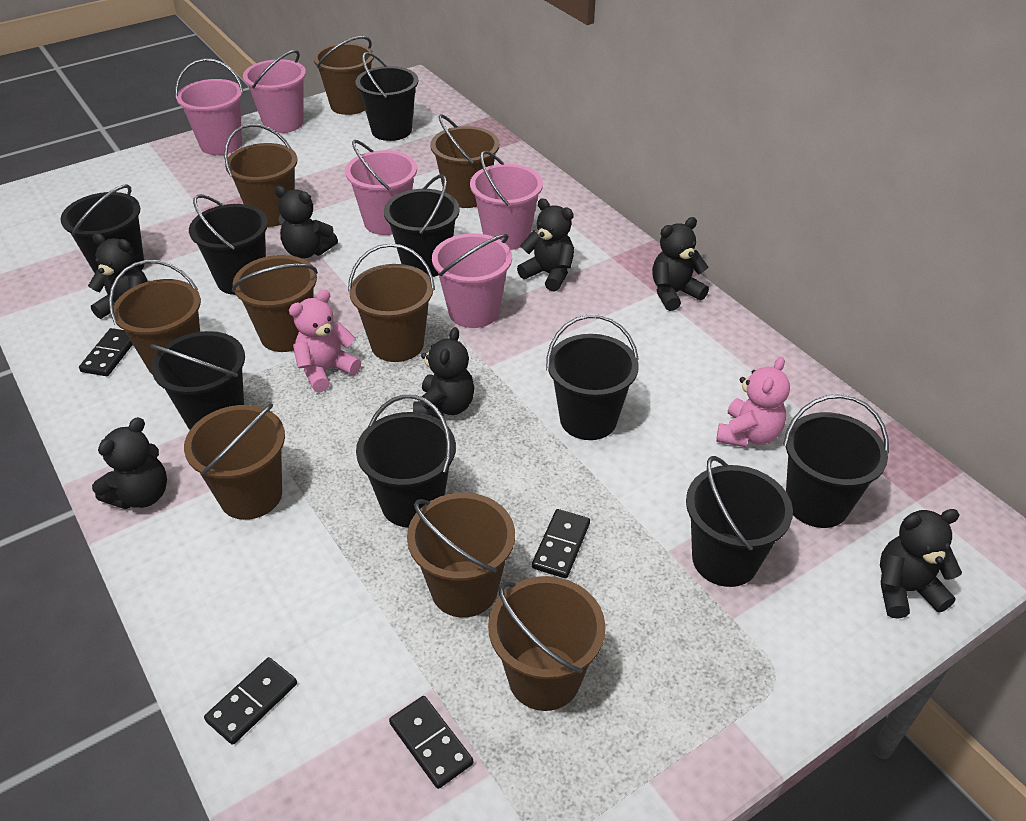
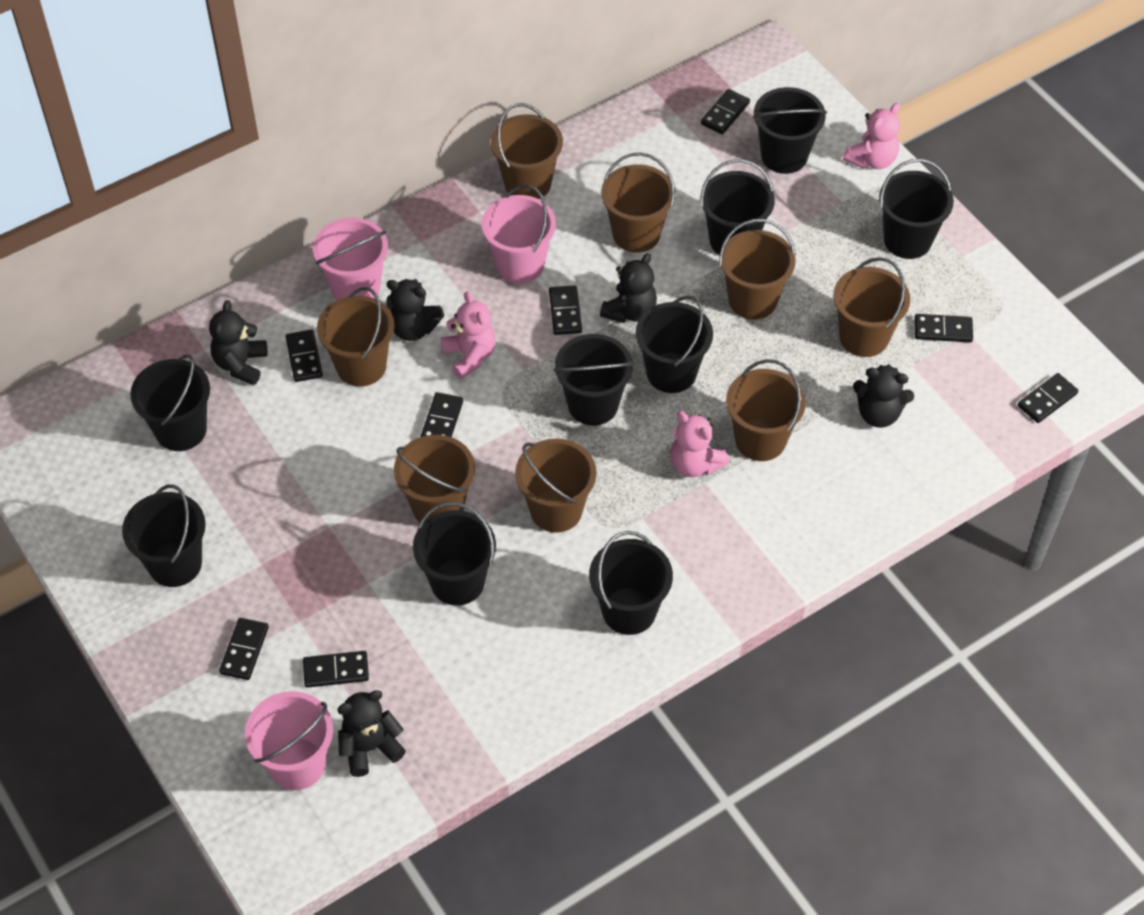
black domino: 4 -> 8
black teddy bear: 7 -> 5
brown bucket: 9 -> 8
pink bucket: 5 -> 3
pink teddy bear: 2 -> 3

